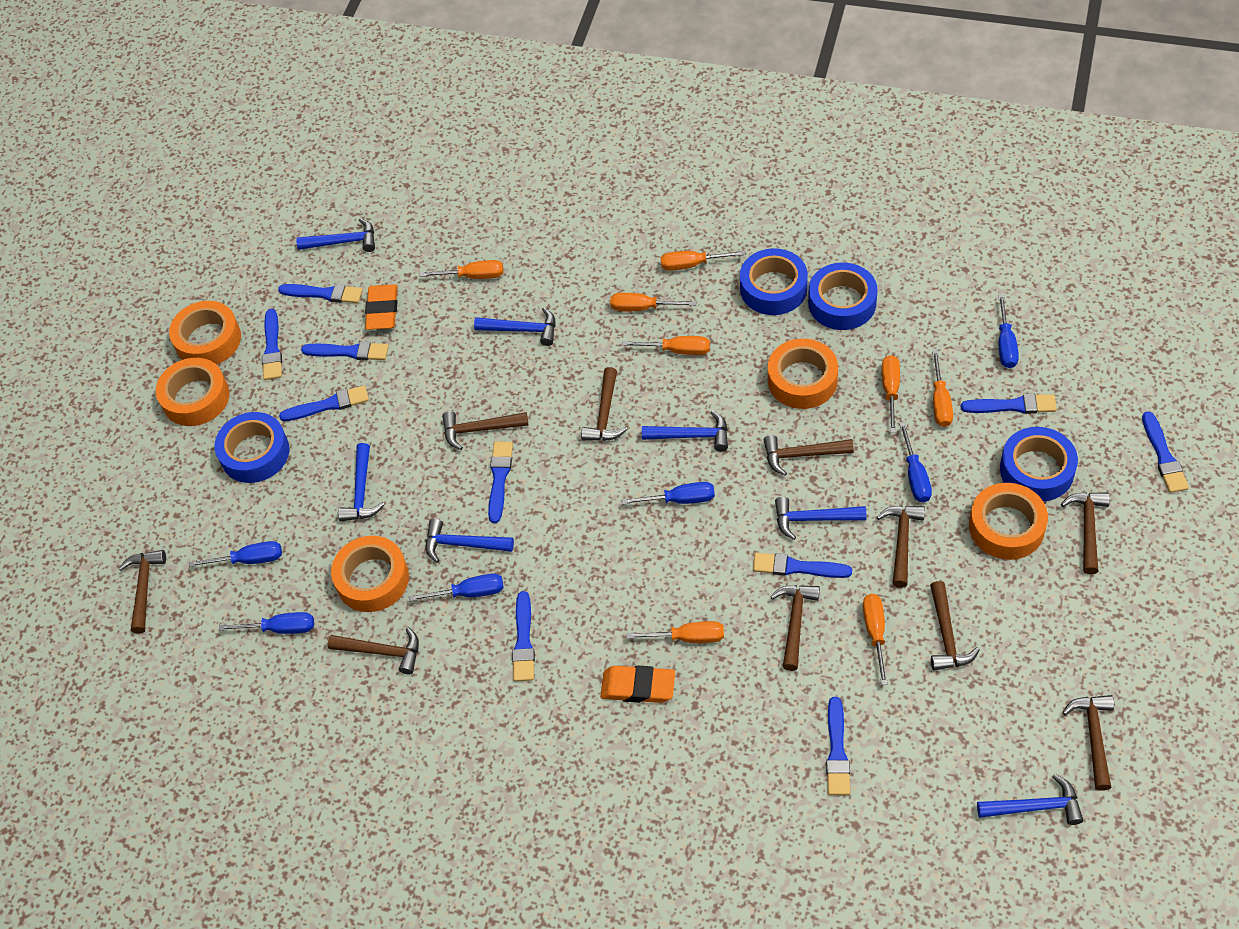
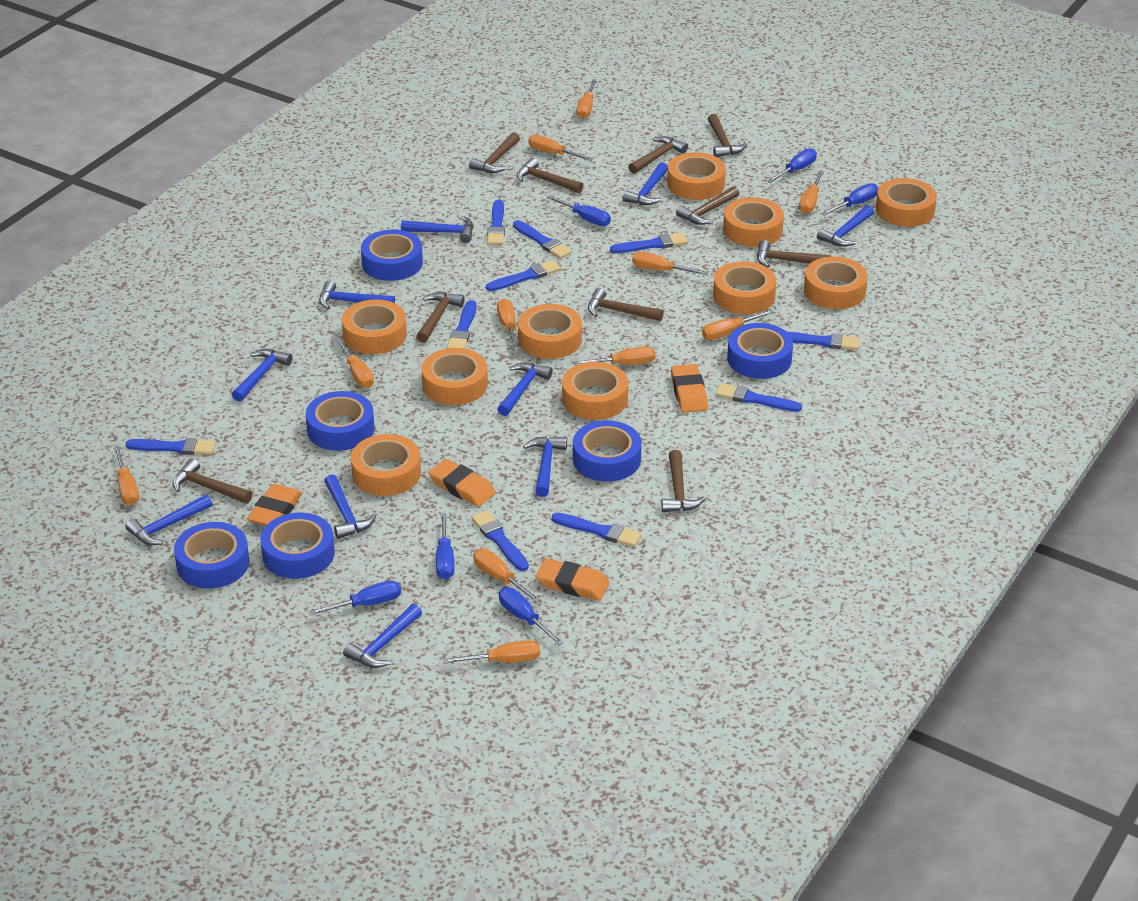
blue hammer: 7 -> 10
blue tape: 4 -> 6
orange eraser: 2 -> 4
orange screwdriver: 8 -> 11
orange tape: 5 -> 10

